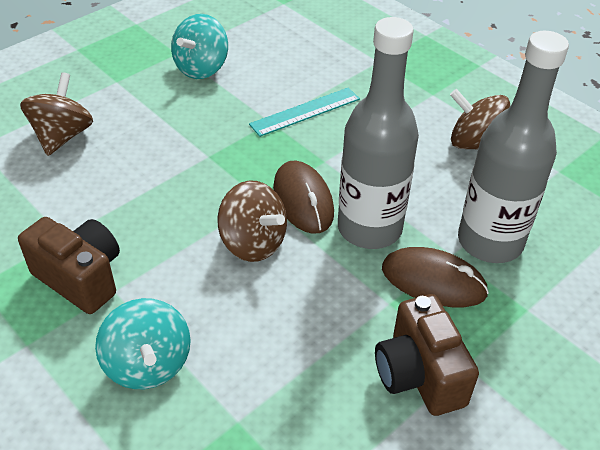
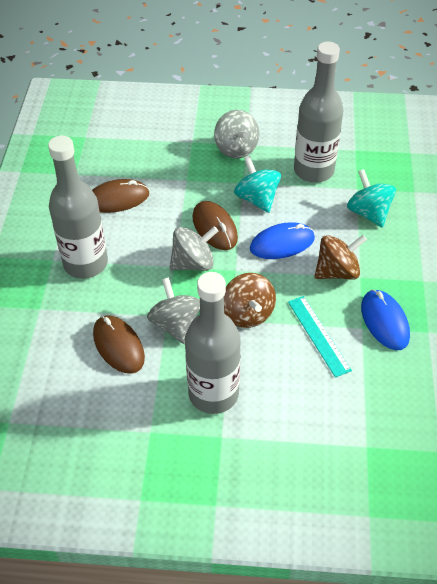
blue mouse: 0 -> 2
brown camera: 2 -> 0
brown mouse: 2 -> 3
brown spinning top: 3 -> 2
grey bottle: 2 -> 3
grey spinning top: 0 -> 3

